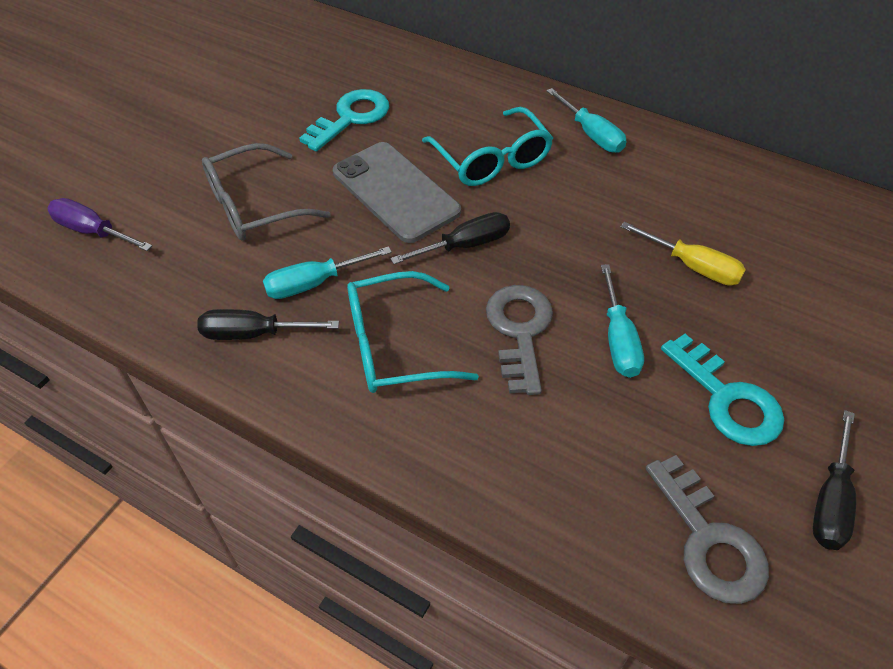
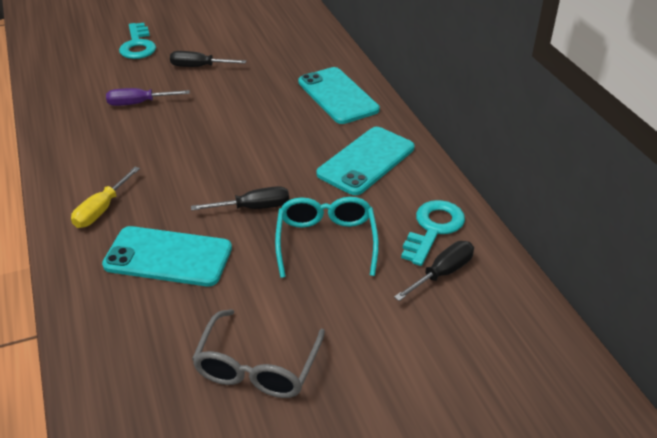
grey key: 2 -> 0
grey phone: 1 -> 0
turquoise glasses: 2 -> 1
turquoise phone: 0 -> 3
turquoise screwdriver: 3 -> 0

